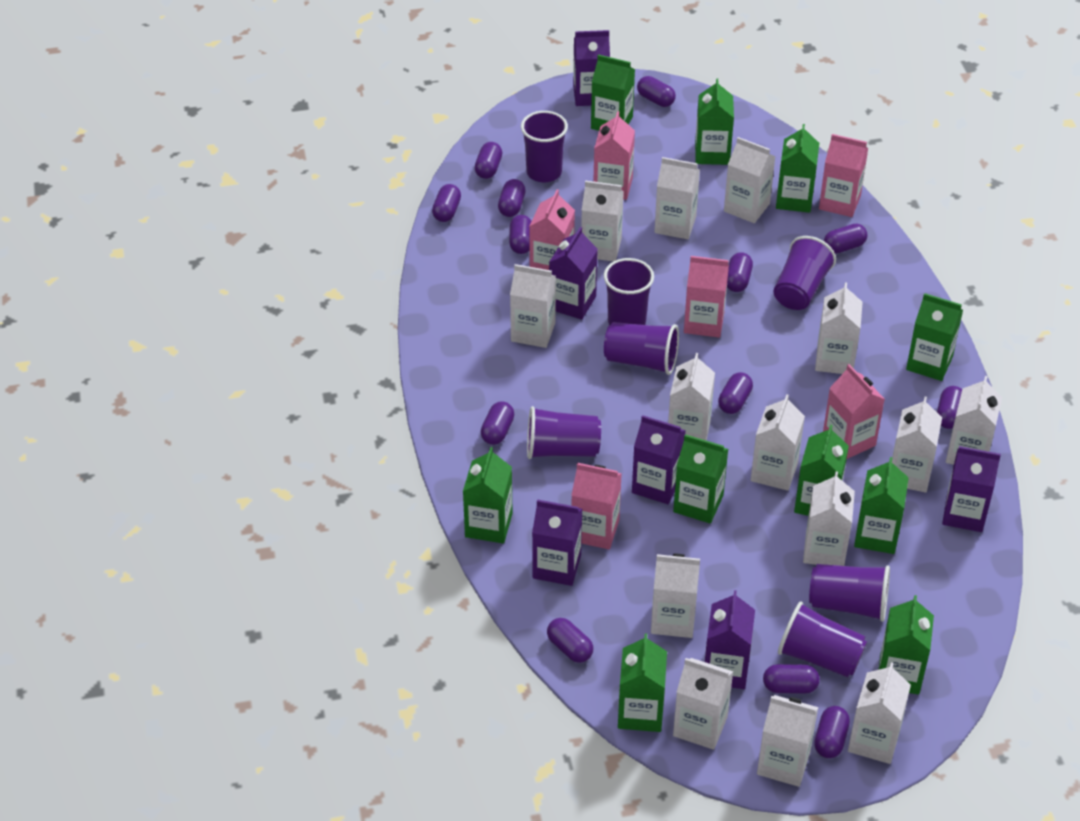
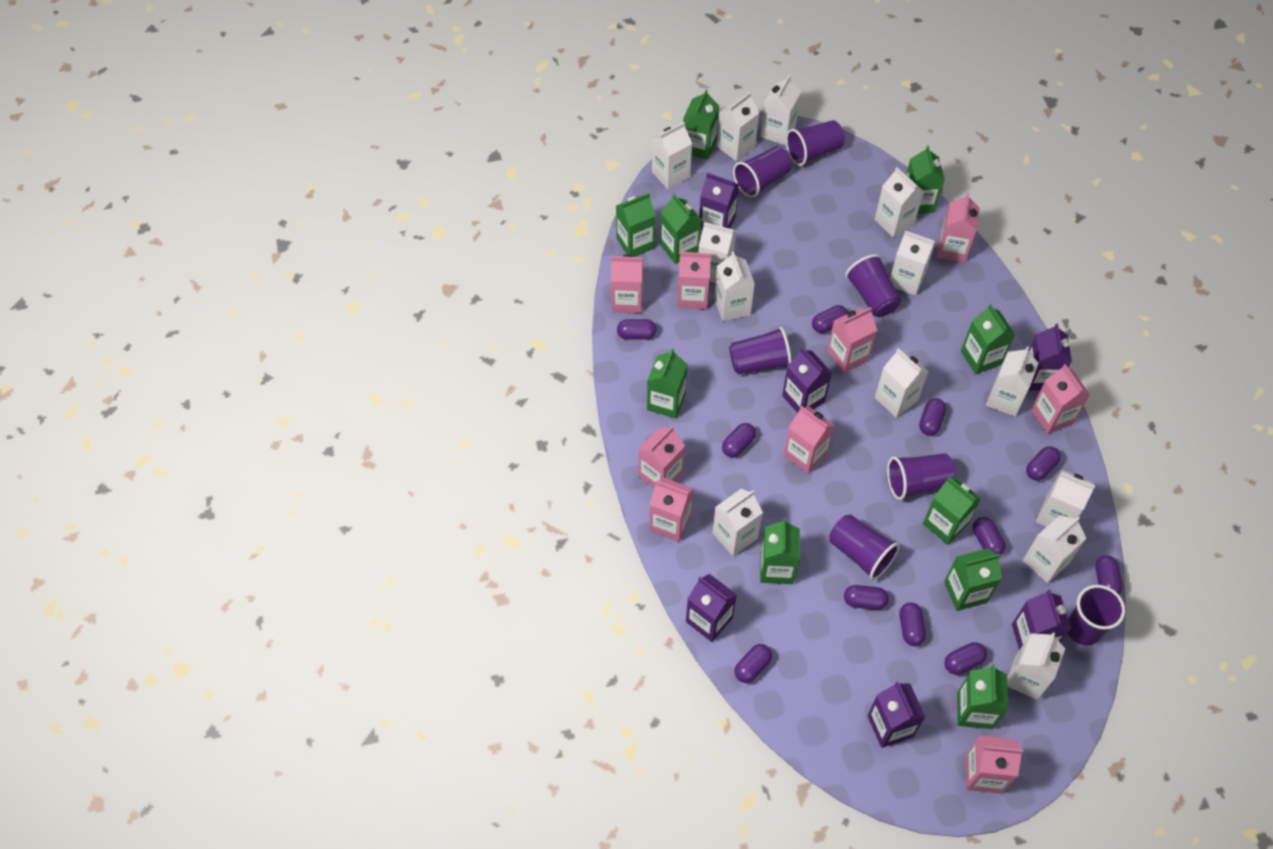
pink carton: 6 -> 9
purple capsule: 13 -> 11
white carton: 14 -> 13

